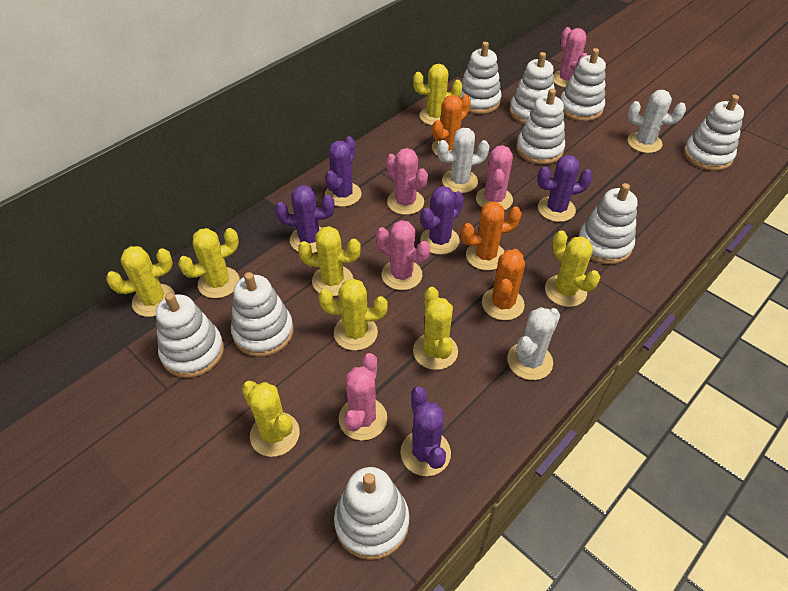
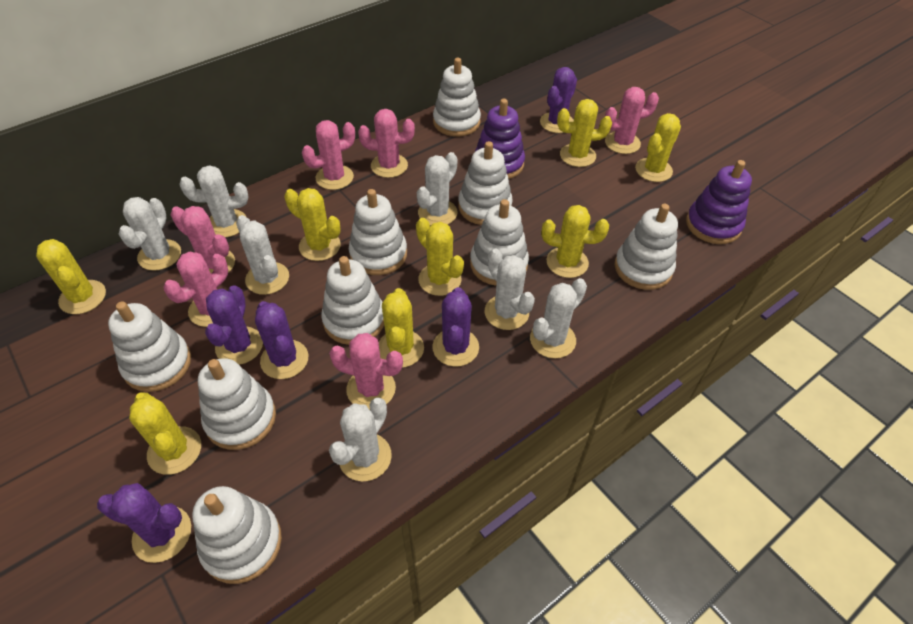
orange cactus: 3 -> 0
pink cactus: 5 -> 6
purple stacking toy: 0 -> 2
white cactus: 3 -> 7

